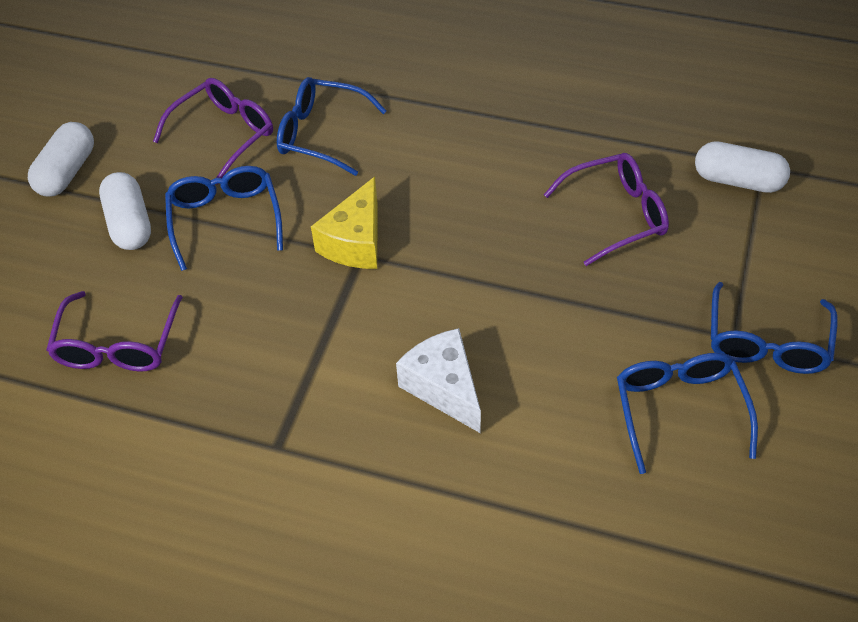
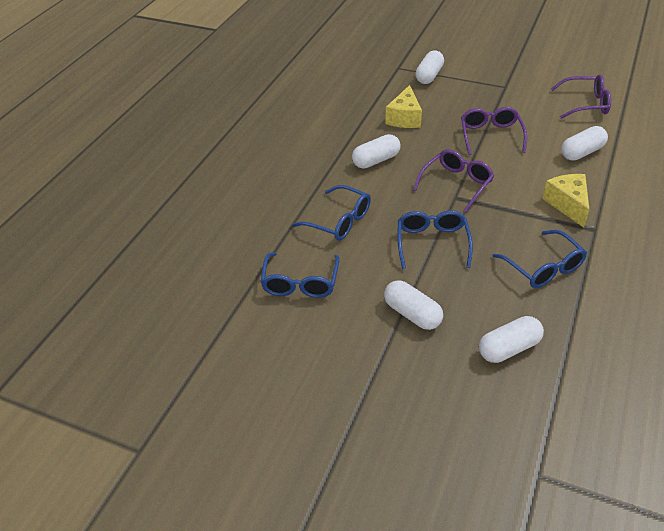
white capsule: 3 -> 5
white cheese: 1 -> 0
yellow cheese: 1 -> 2

